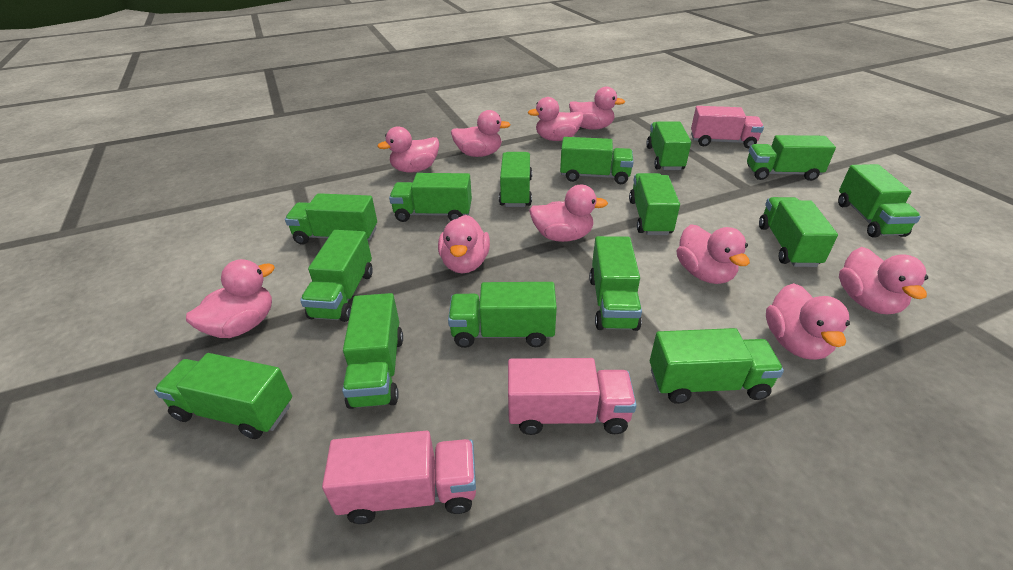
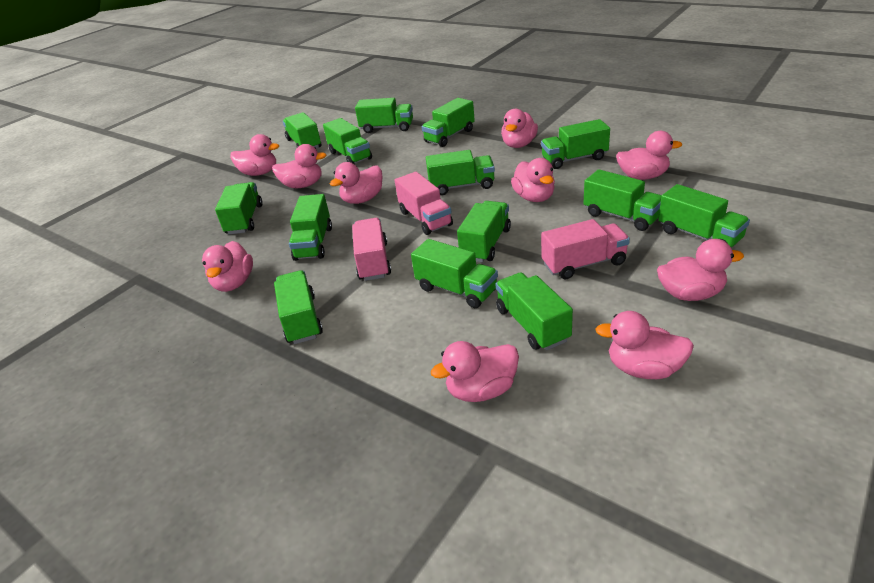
green truck: 15 -> 14

